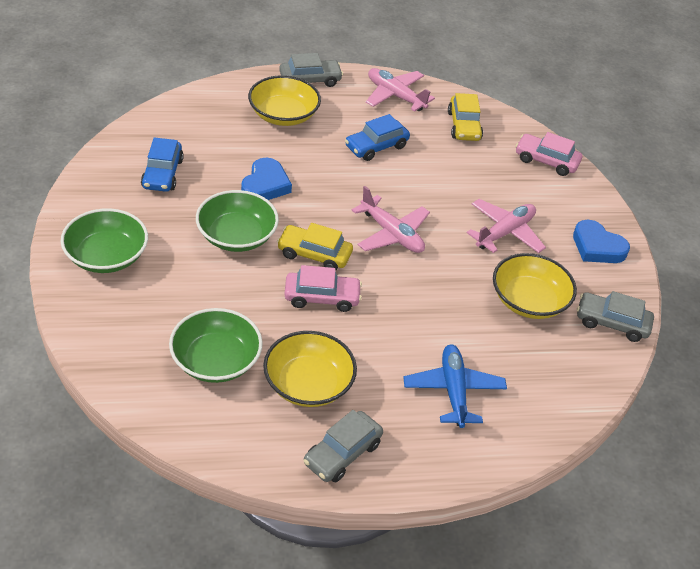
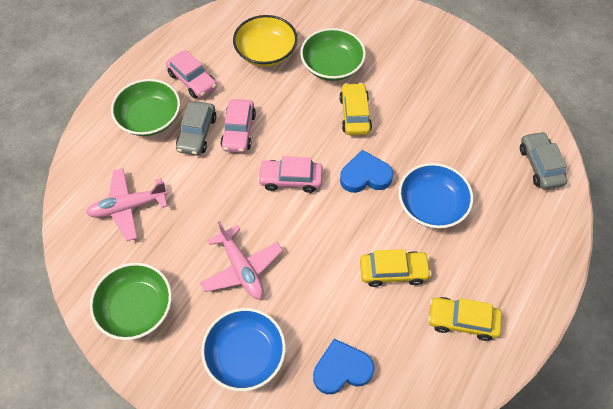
blue bowl: 0 -> 2
blue car: 2 -> 0
blue plane: 1 -> 0
grey car: 3 -> 2
pink car: 2 -> 3
pink plane: 3 -> 2
yellow bowl: 3 -> 1
yellow car: 2 -> 3

